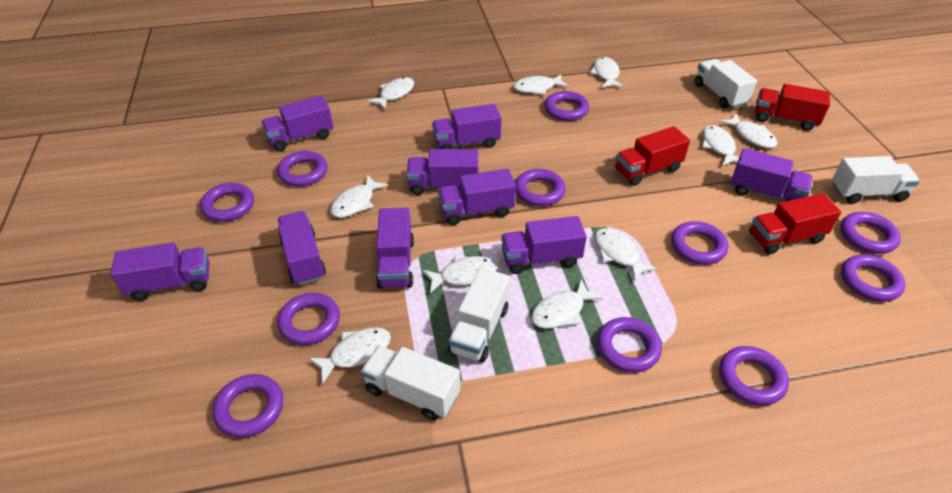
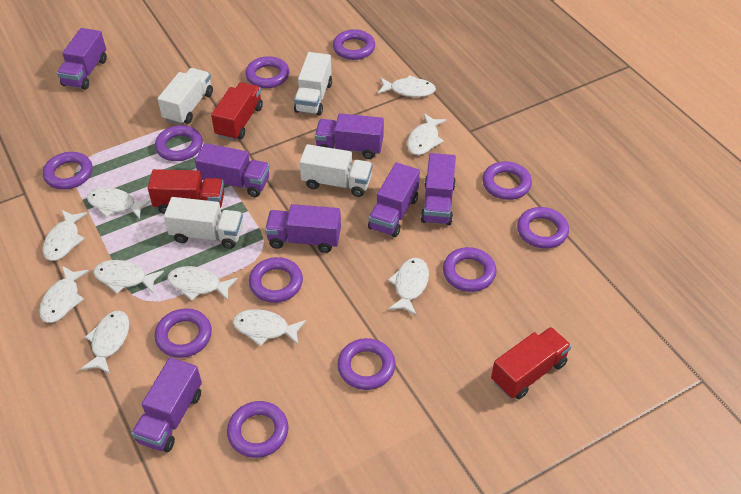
purple truck: 9 -> 7

